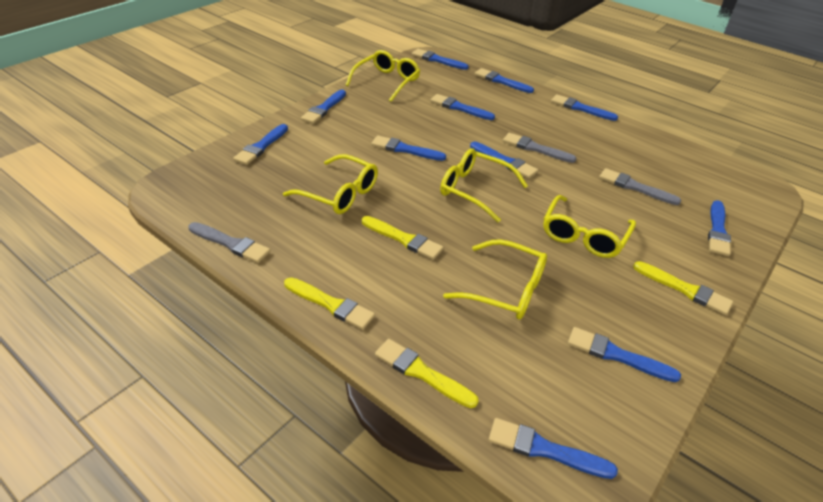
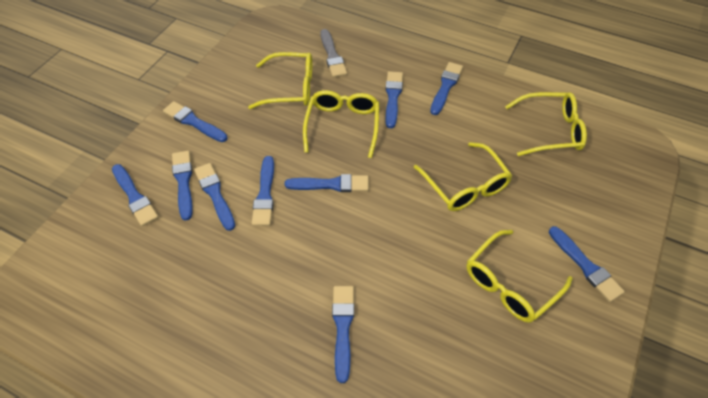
blue brush: 11 -> 10
grey brush: 3 -> 1
yellow brush: 4 -> 0

